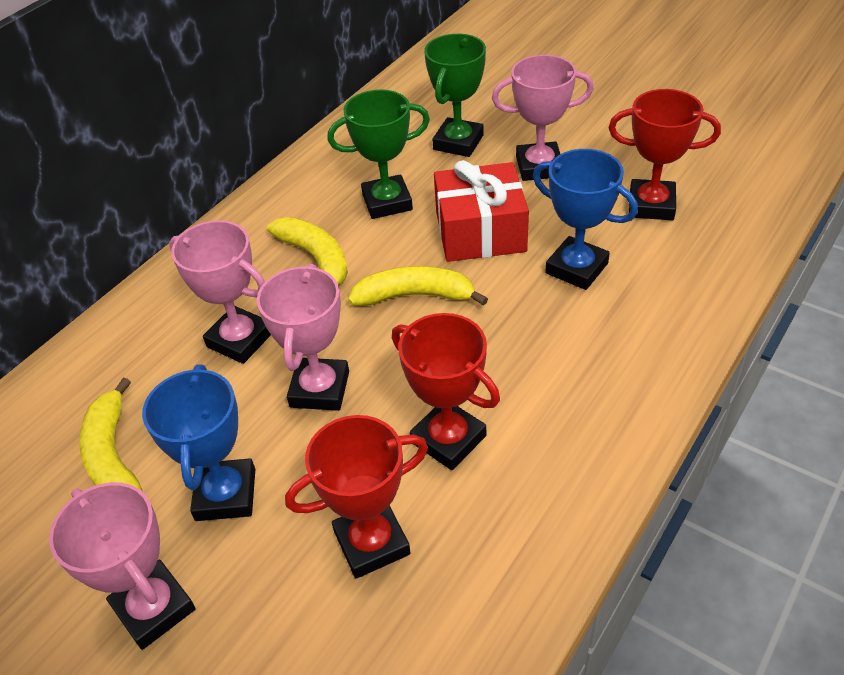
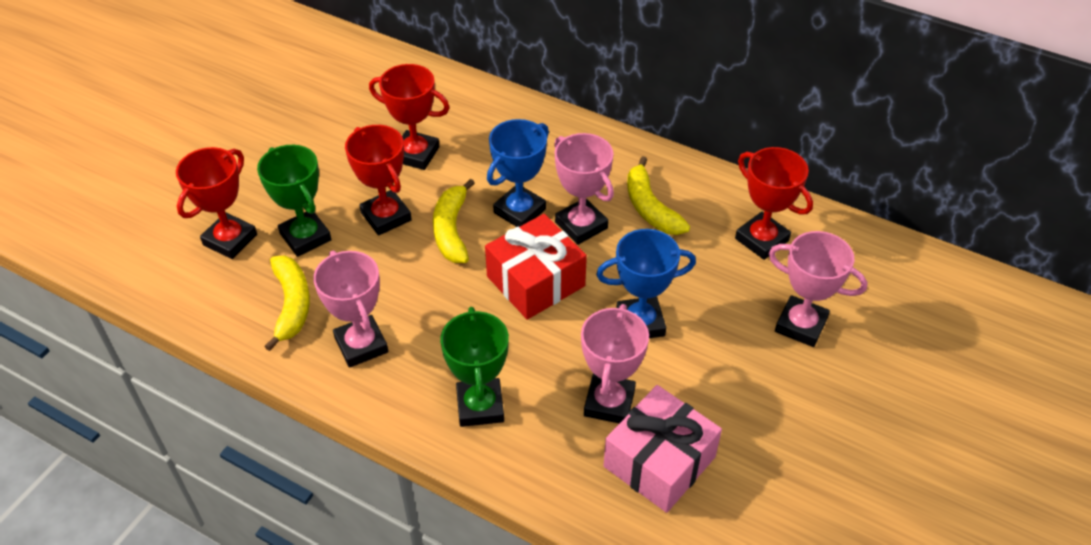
pink gift: 0 -> 1
red trophy: 3 -> 4

